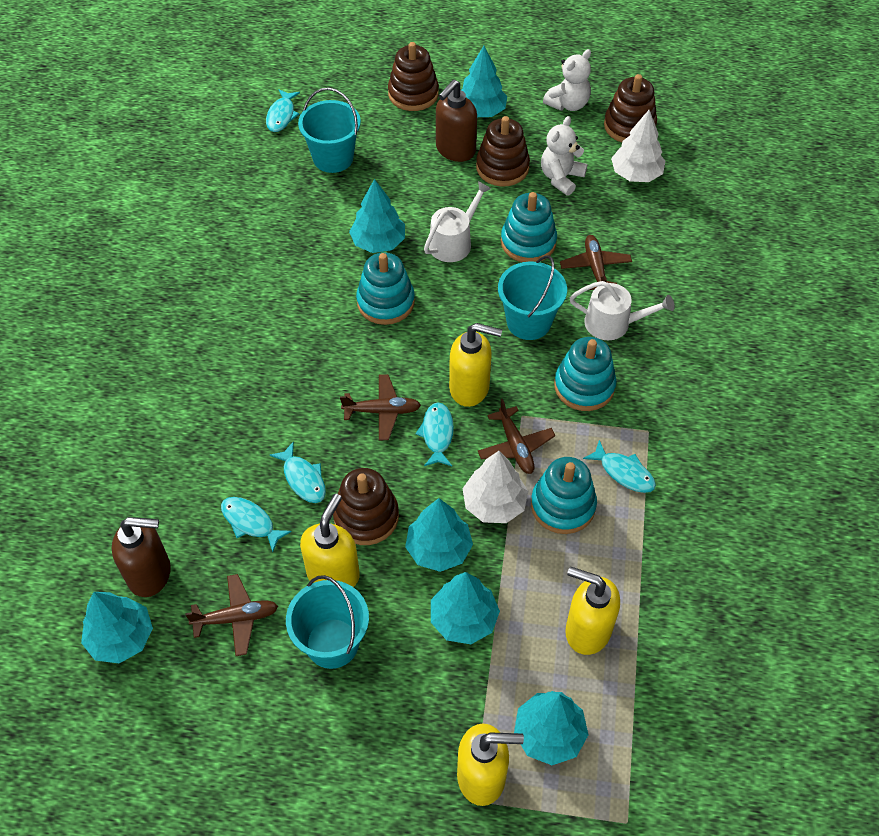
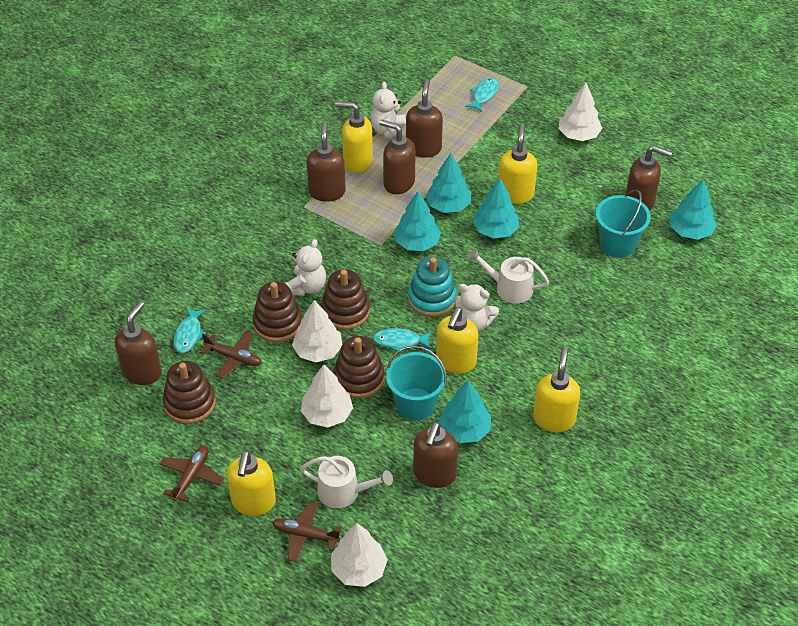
brown plane: 4 -> 3
brown soap dispenser: 2 -> 6
turquoise bucket: 3 -> 2
turquoise fish: 5 -> 3
turquoise stacking toy: 4 -> 1
turquoise tree: 6 -> 5
white teddy bear: 2 -> 3
white tree: 2 -> 4
yellow soap dispenser: 4 -> 5

